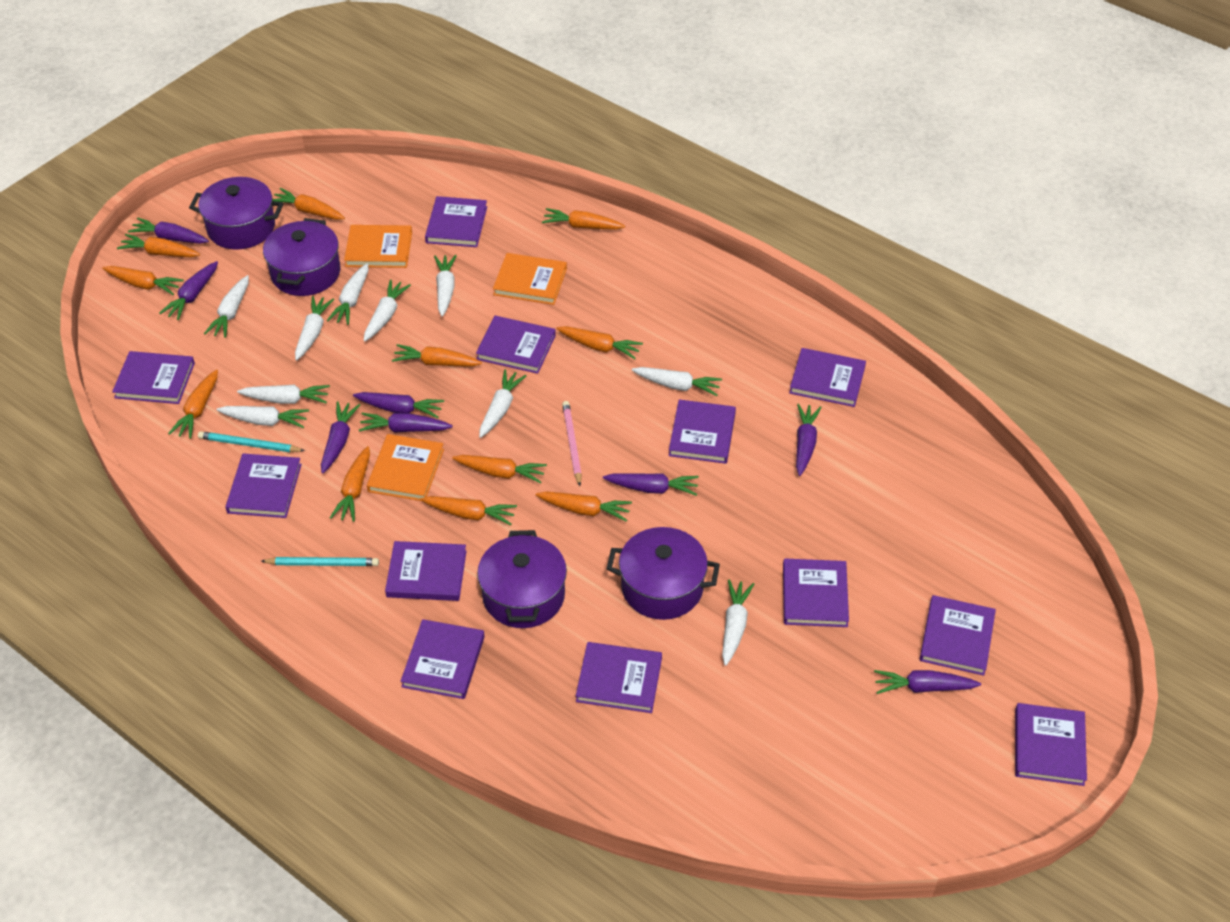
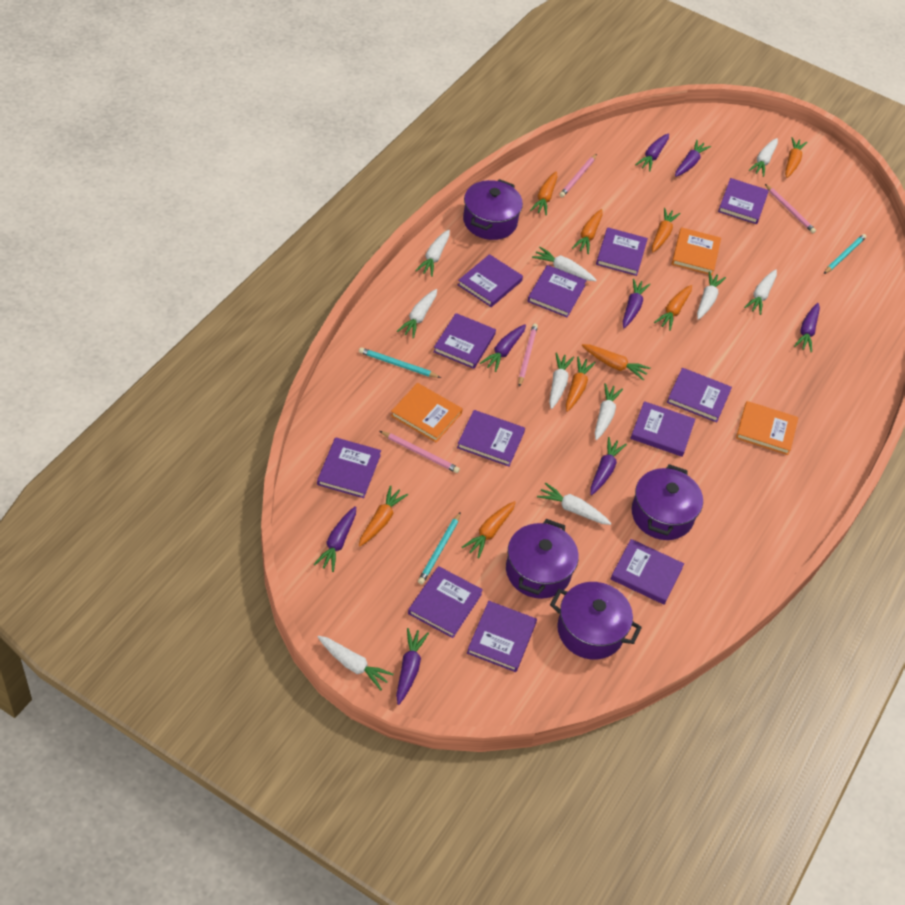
orange carrot: 11 -> 9
pink pencil: 1 -> 4
turquoise pencil: 2 -> 3

